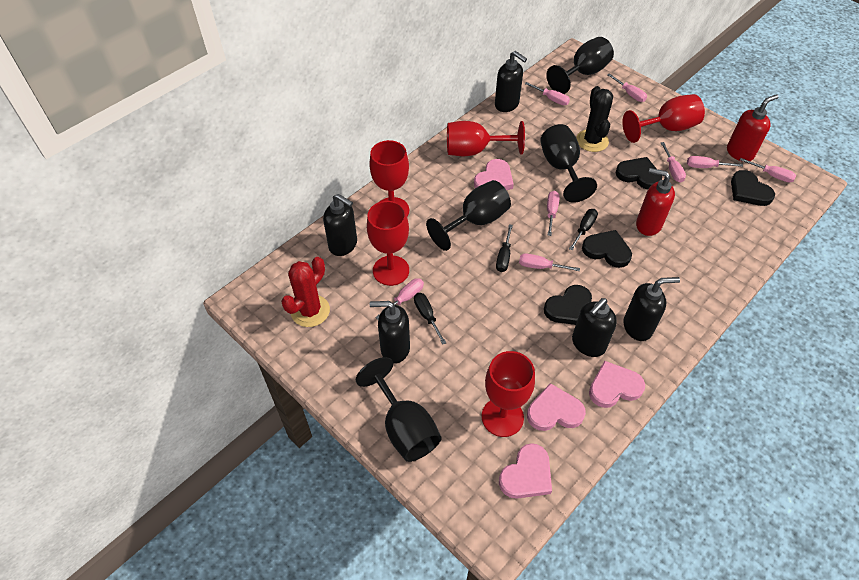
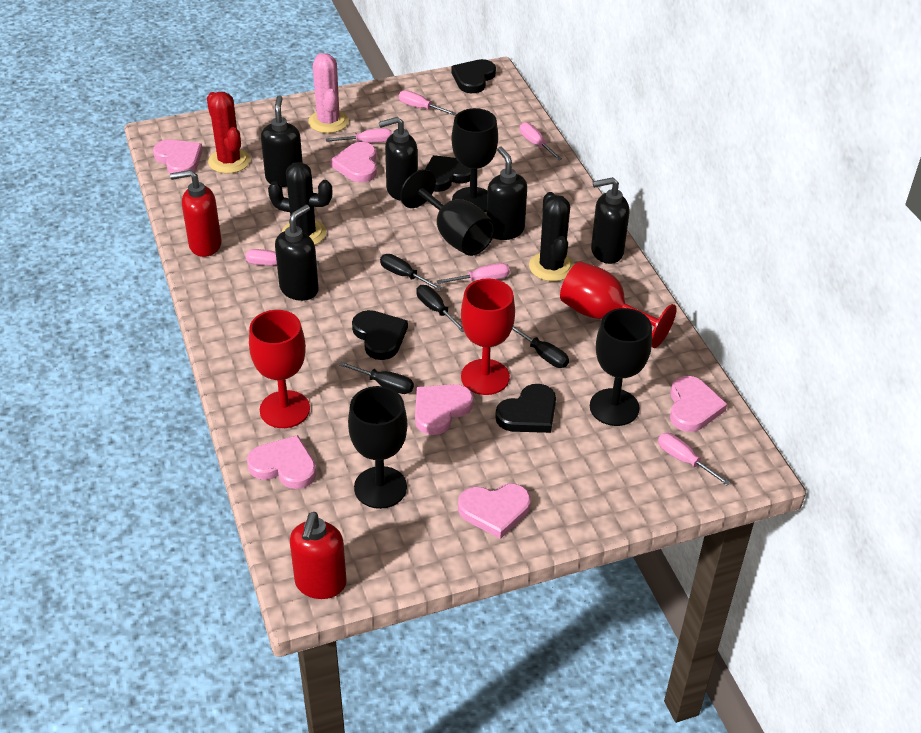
black cactus: 1 -> 2
black screwdriver: 3 -> 4
pink cactus: 0 -> 1
pink heart: 4 -> 6
pink screwdriver: 8 -> 6
red goblet: 5 -> 3

